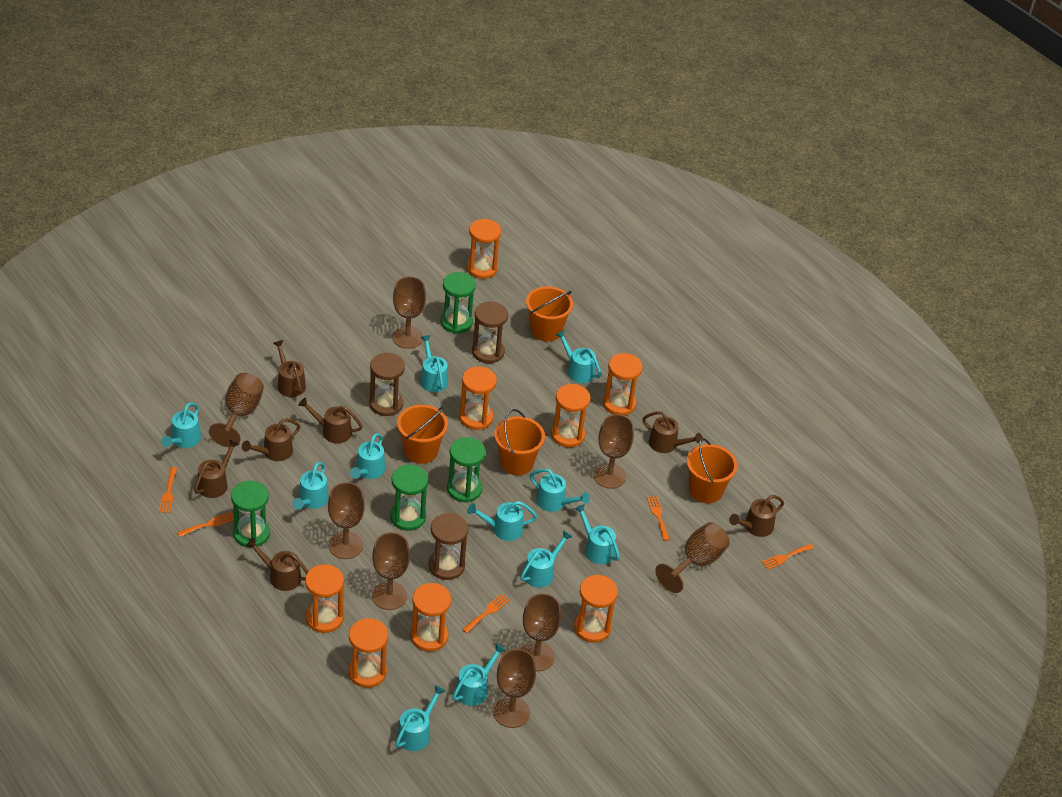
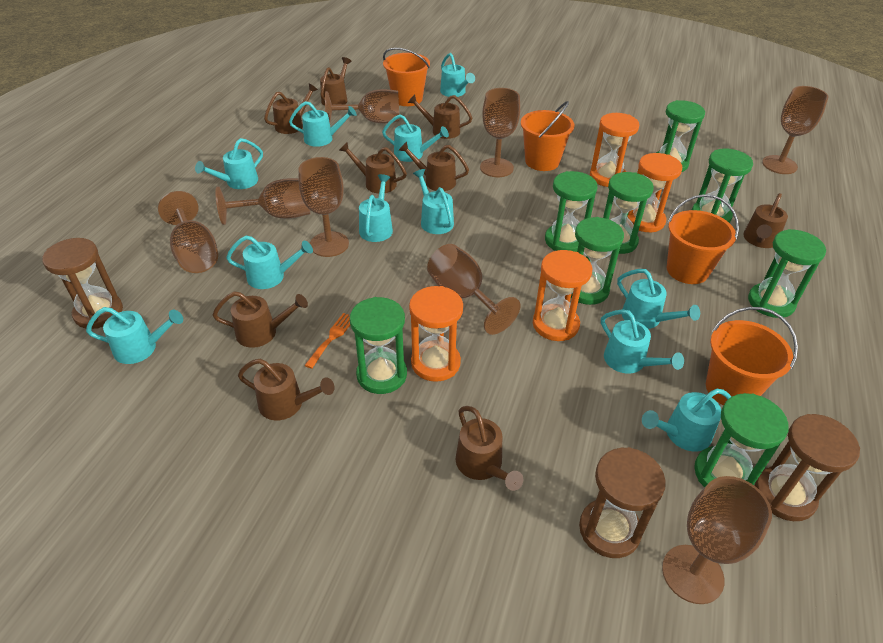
brown watering can: 7 -> 9
green hourglass: 4 -> 8
orange fork: 5 -> 1
orange hourglass: 8 -> 4

